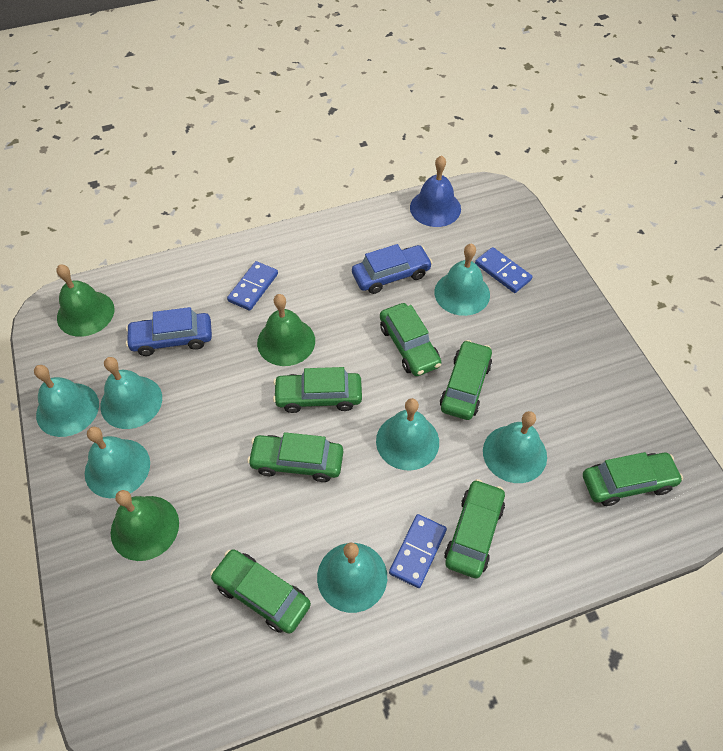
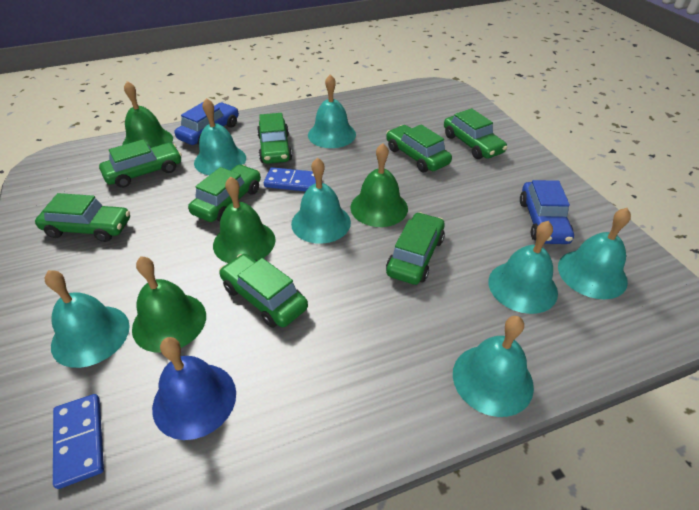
blue domino: 3 -> 2
green bell: 3 -> 4
green car: 7 -> 8

